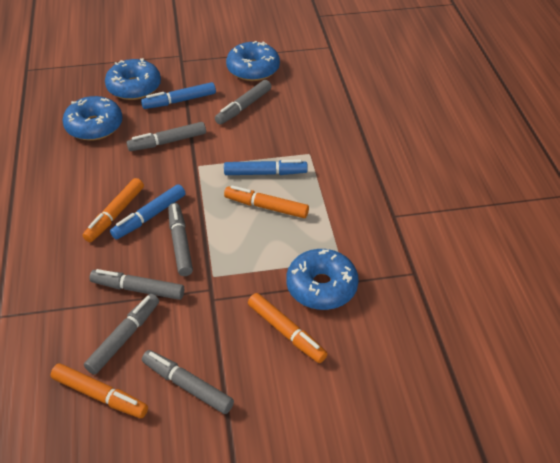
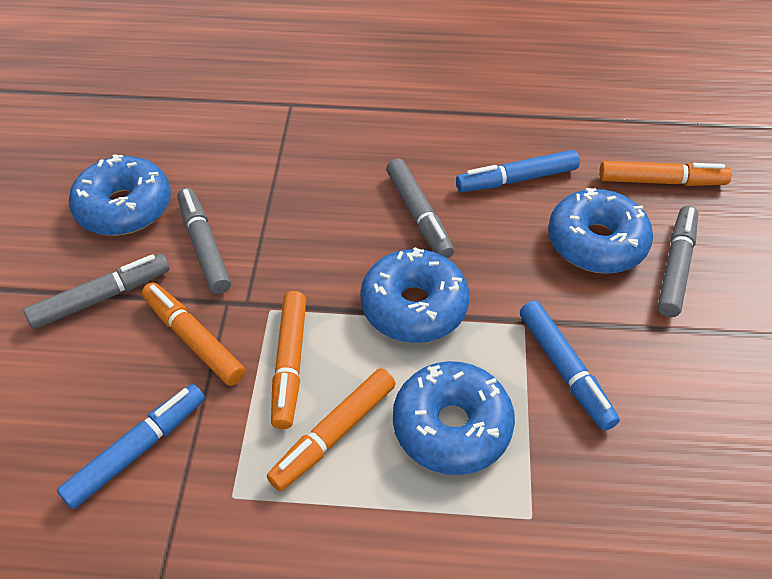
grey marker: 6 -> 4

